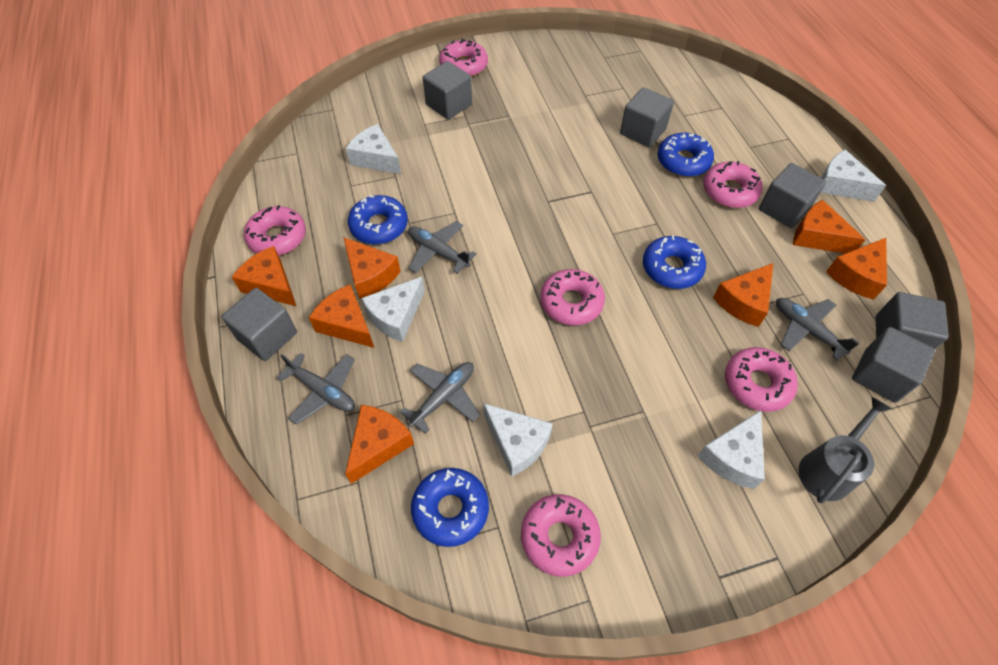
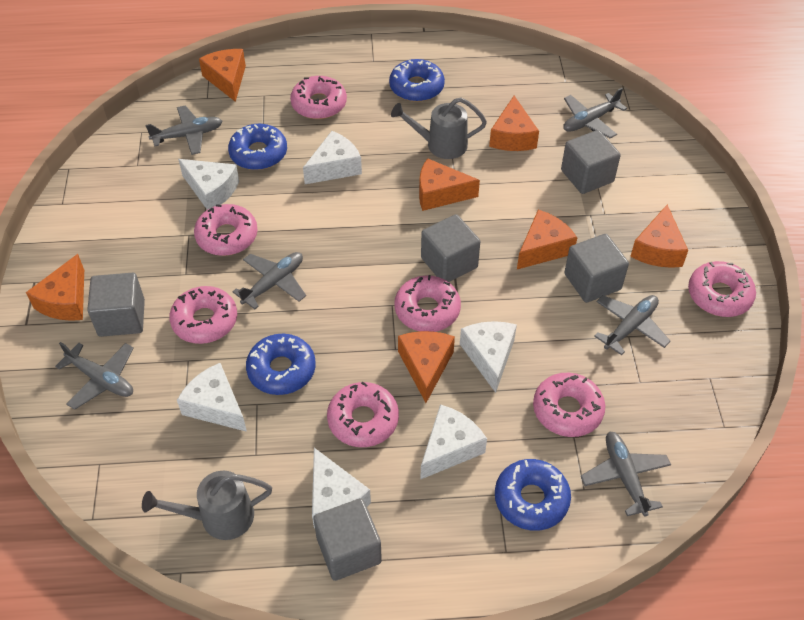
grey cube: 6 -> 5
grey plane: 4 -> 6
grey watering can: 1 -> 2
pink donut: 6 -> 7
white cheese: 5 -> 6

